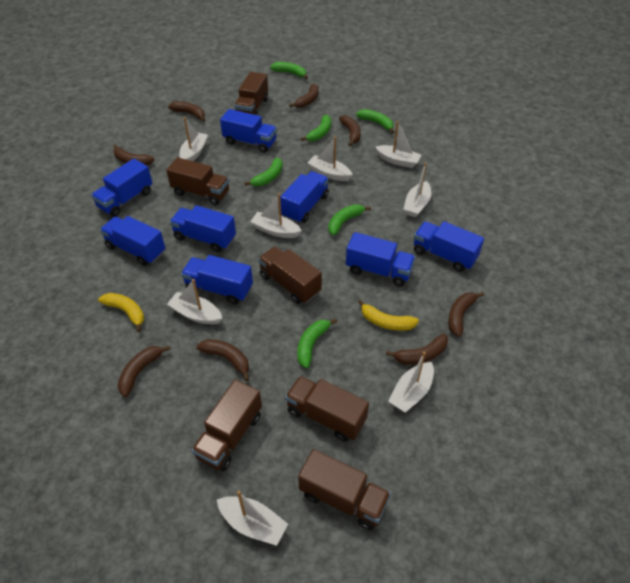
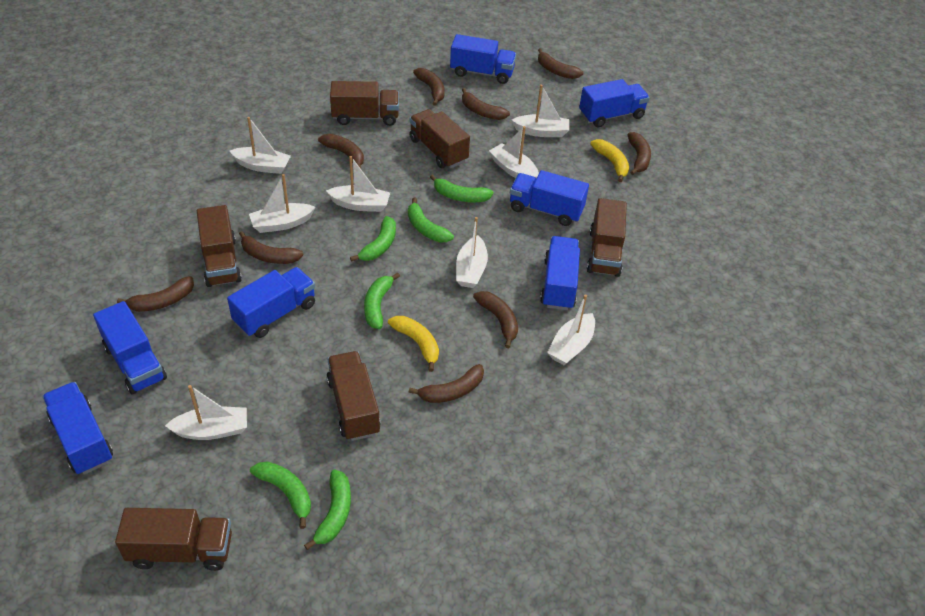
blue truck: 8 -> 7
brown banana: 8 -> 9

